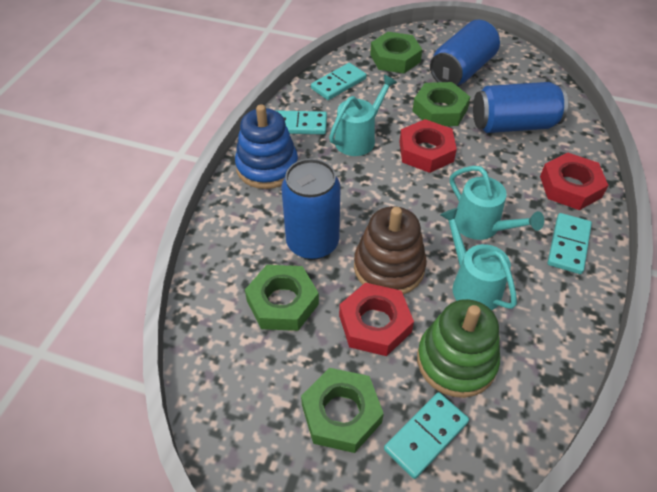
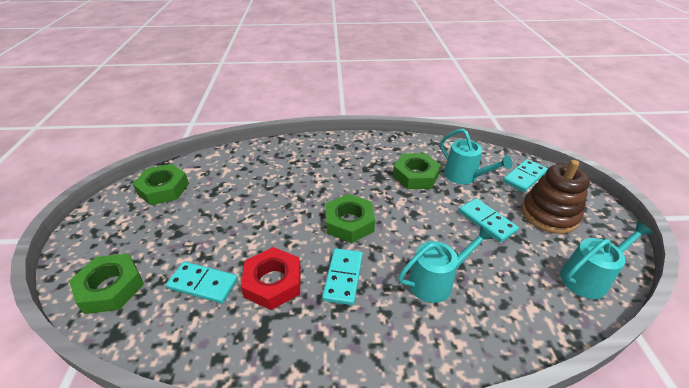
blue can: 3 -> 0
blue stacking toy: 1 -> 0
green stacking toy: 1 -> 0
red nut: 3 -> 1

